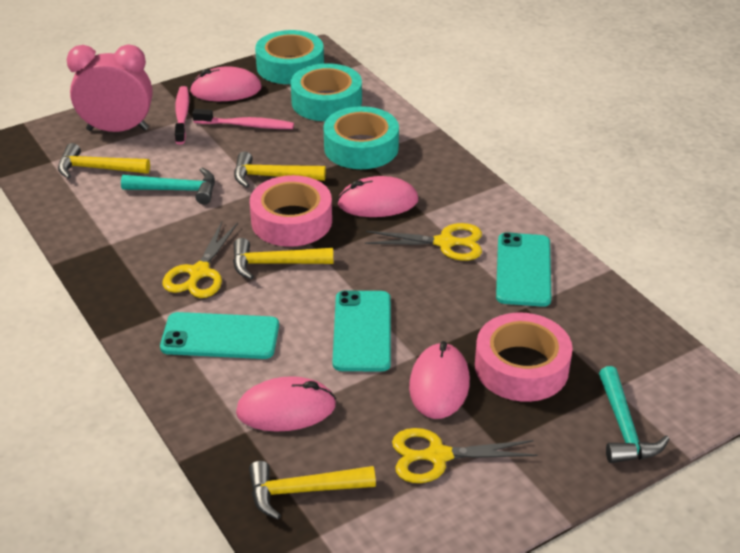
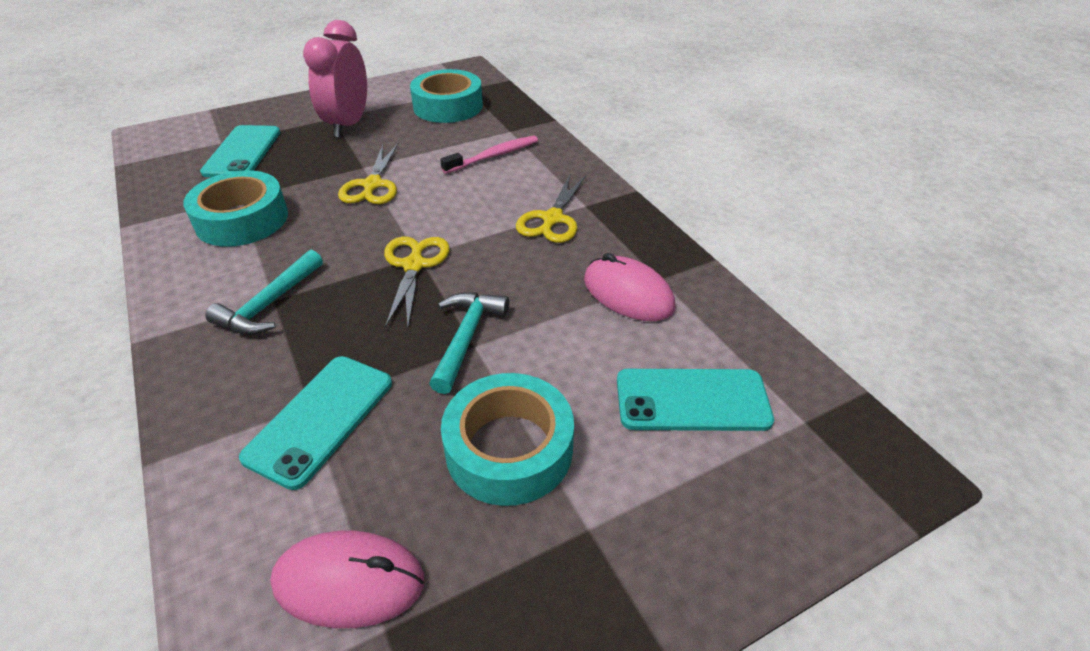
pink mouse: 4 -> 2
pink tape: 2 -> 0
pink toothbrush: 2 -> 1
yellow hammer: 4 -> 0

